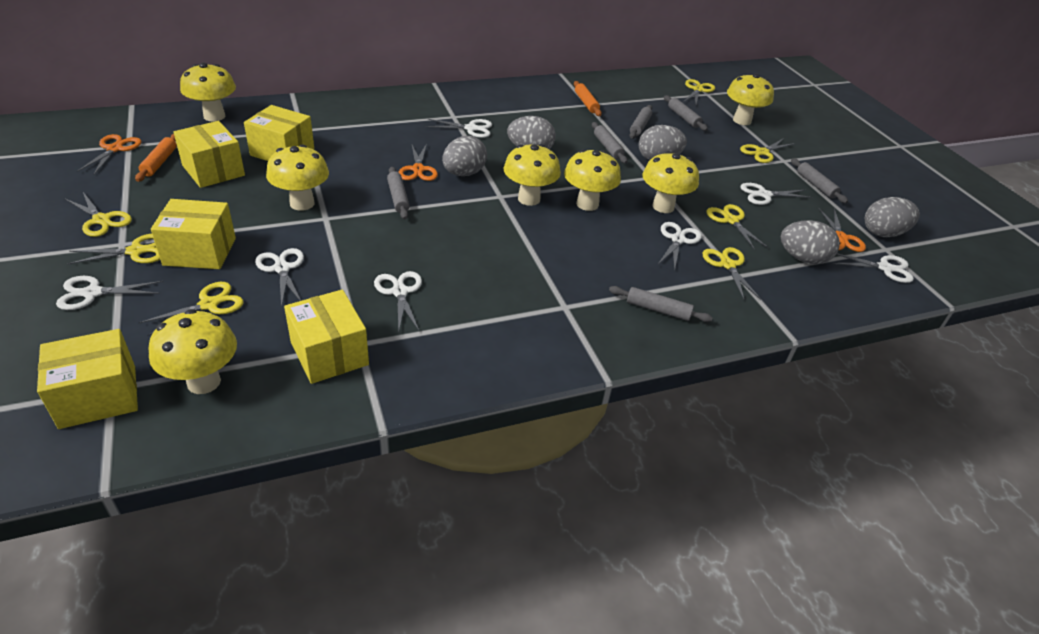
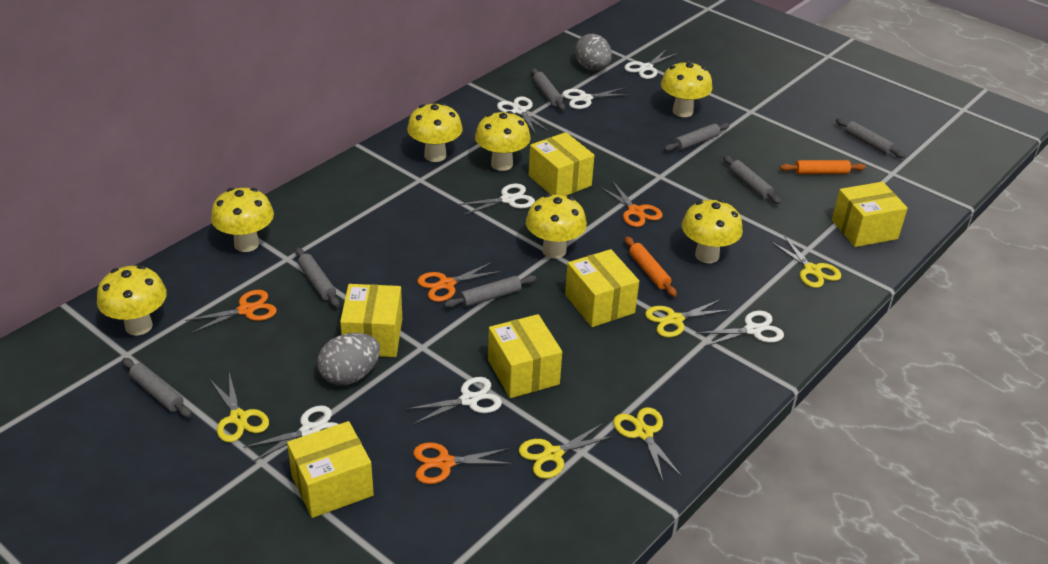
grey egg: 5 -> 2
grey rolling pin: 6 -> 7
orange scissors: 3 -> 4
yellow box: 5 -> 6
yellow scissors: 7 -> 5

